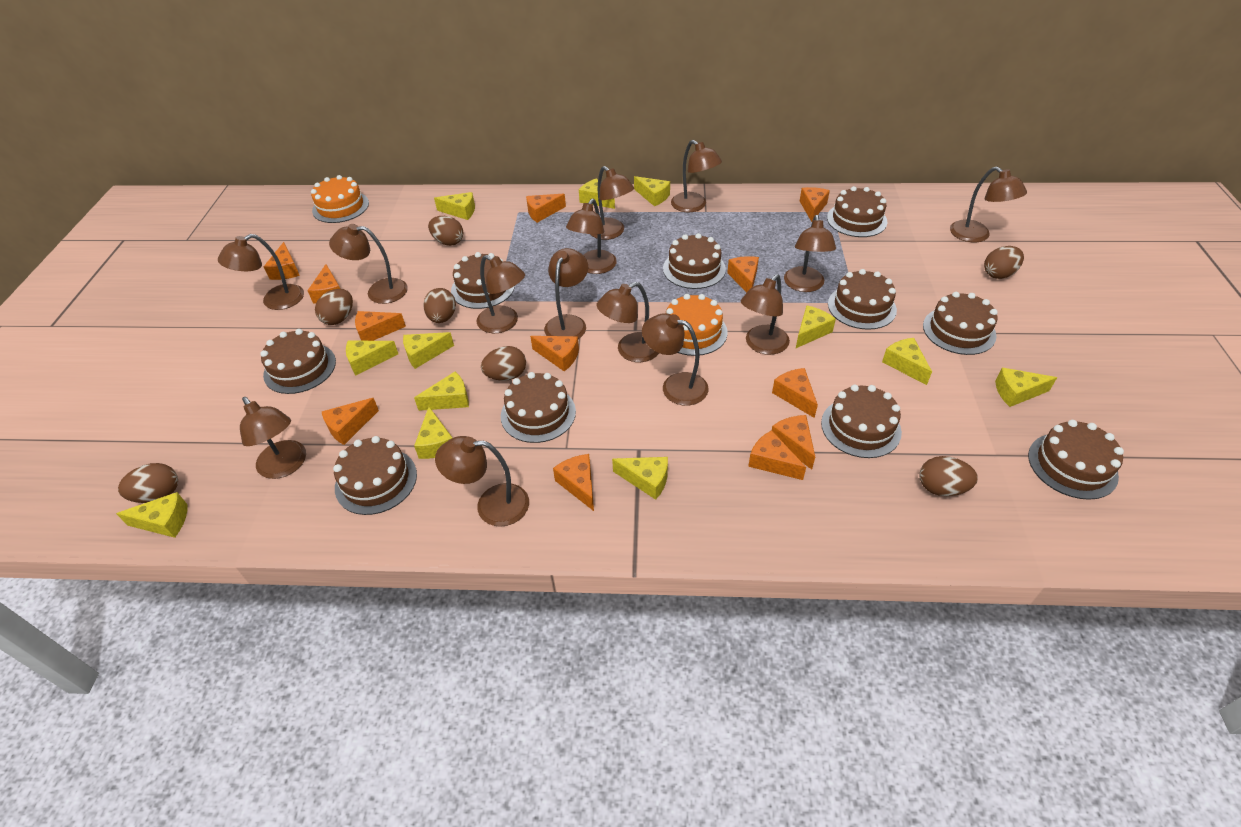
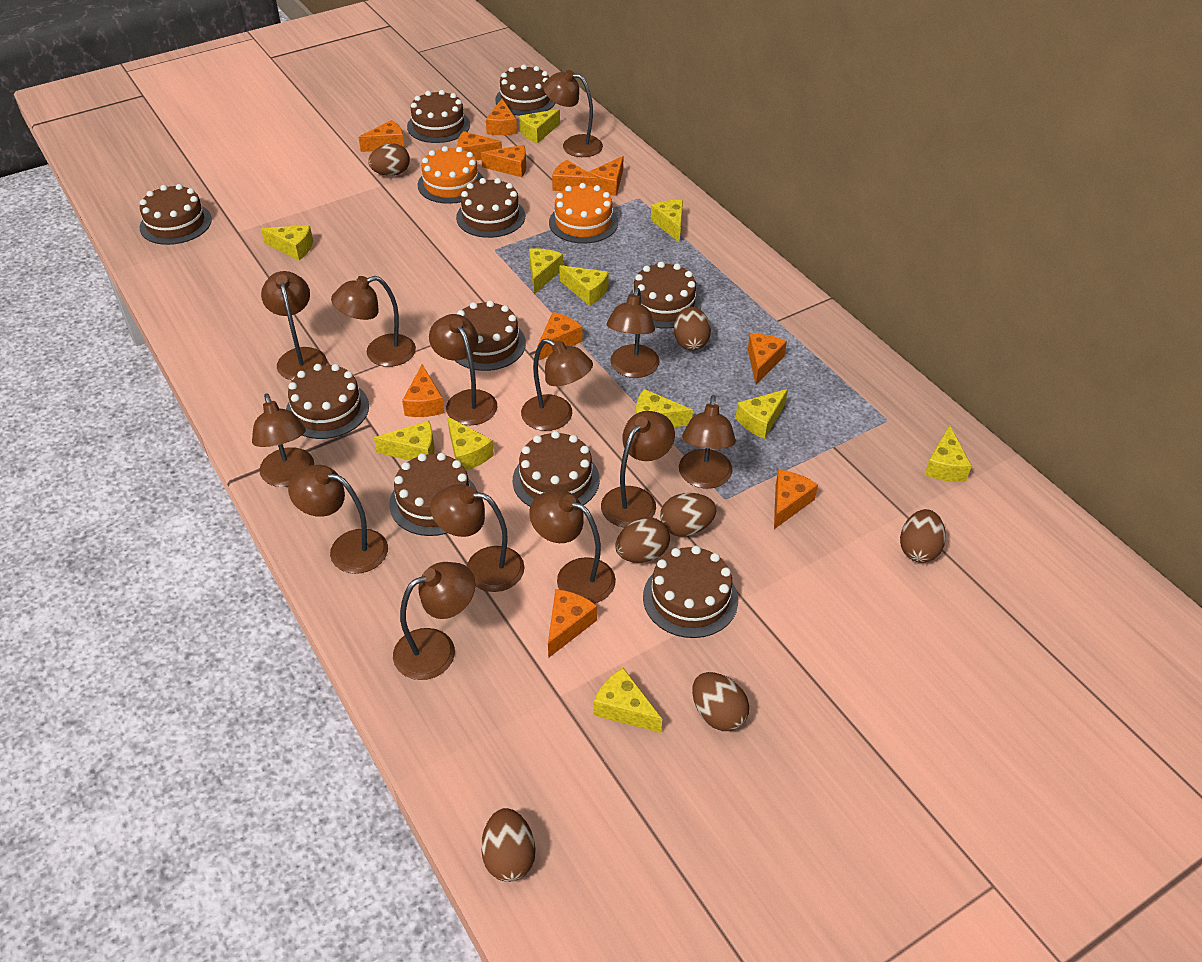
brown lamp: 14 -> 13
orange cheese: 12 -> 11
yellow cheese: 12 -> 11

